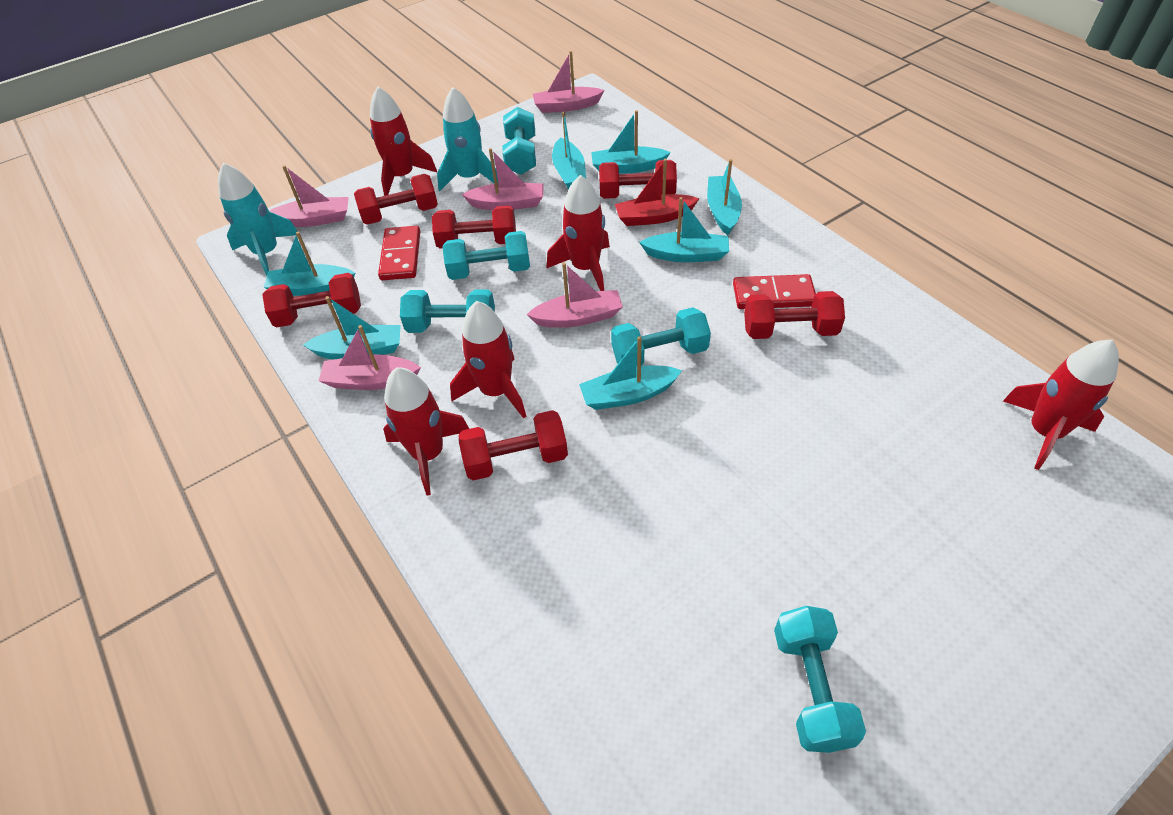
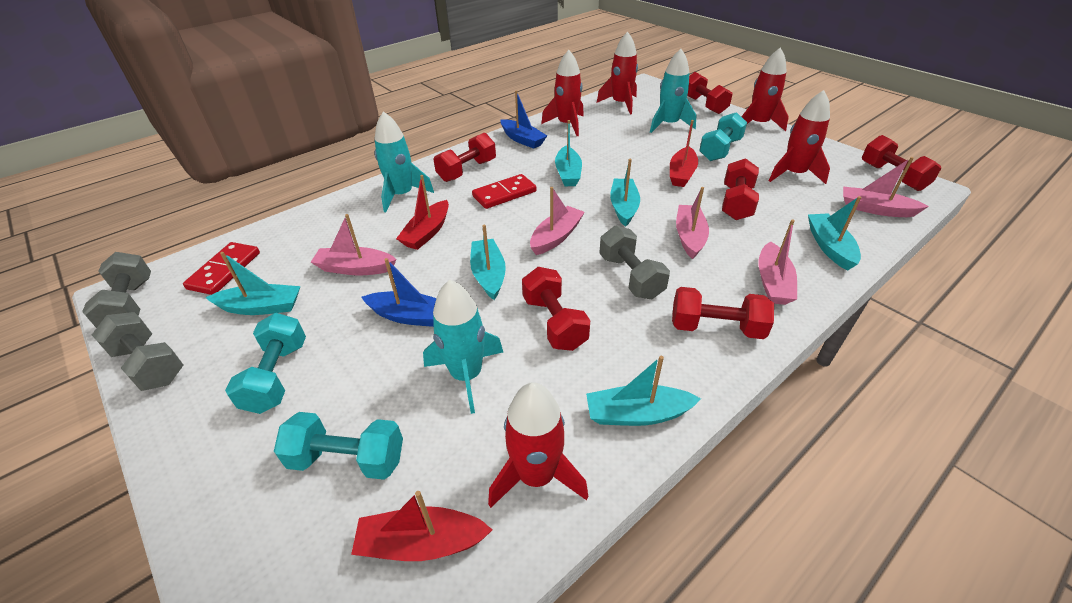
blue boat: 0 -> 2
grey dumbbell: 0 -> 3
red boat: 1 -> 3
turquoise boat: 7 -> 6
turquoise dumbbell: 5 -> 3
turquoise rocket: 2 -> 3

